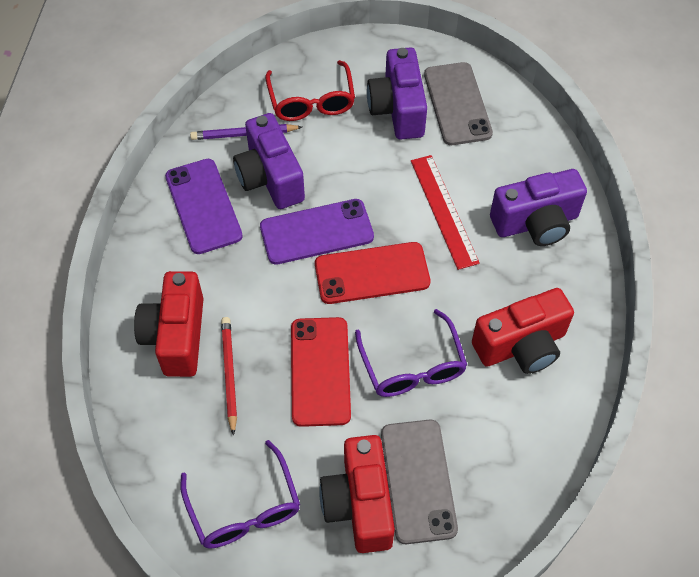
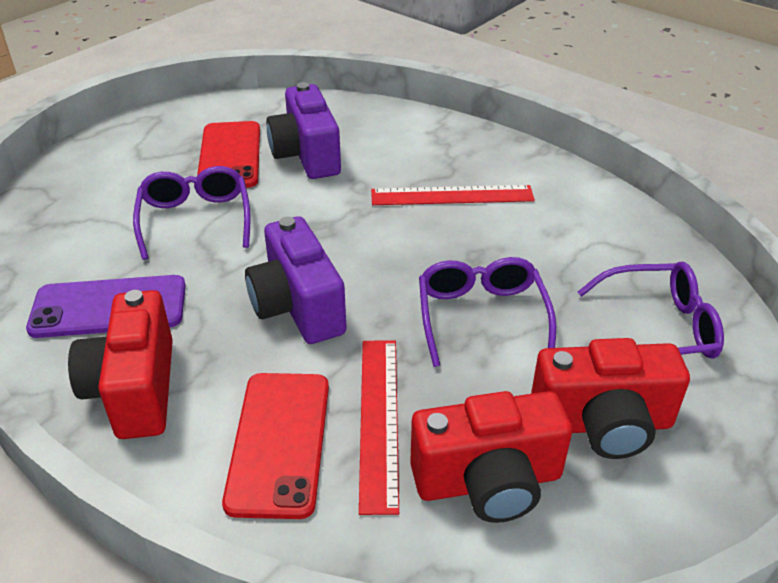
grey phone: 2 -> 0
purple camera: 3 -> 2
purple glasses: 2 -> 3
purple pencil: 1 -> 0
purple phone: 2 -> 1
red glasses: 1 -> 0
red pencil: 1 -> 0
red ruler: 1 -> 2

